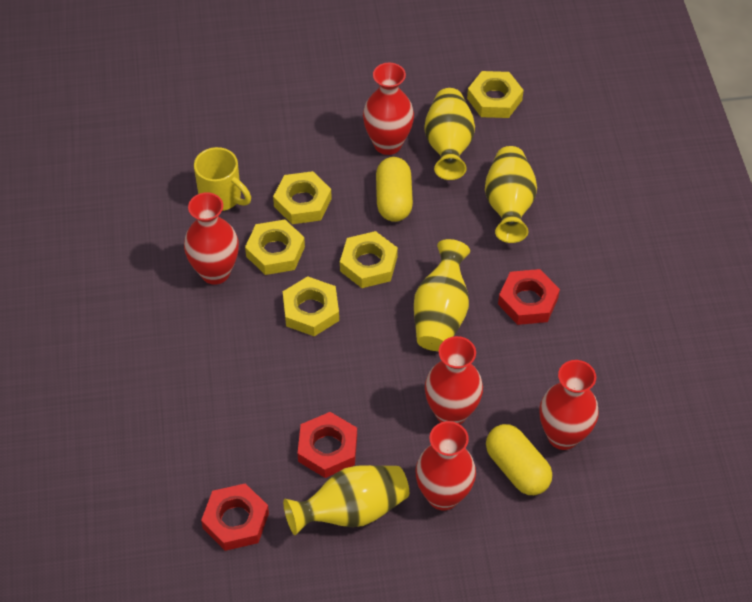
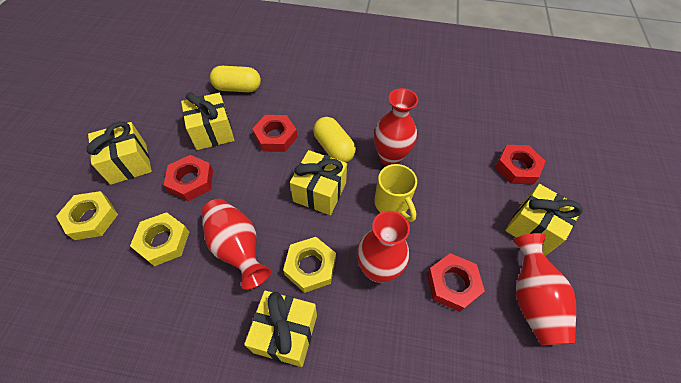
red nut: 3 -> 4
red vase: 5 -> 4
yellow gift: 0 -> 5
yellow nut: 5 -> 3
yellow vase: 4 -> 0

